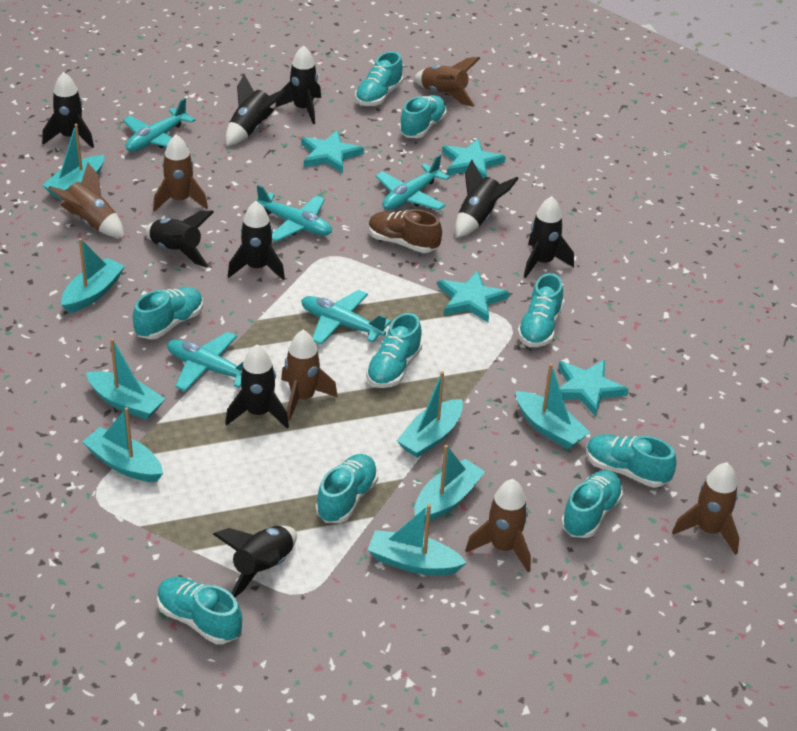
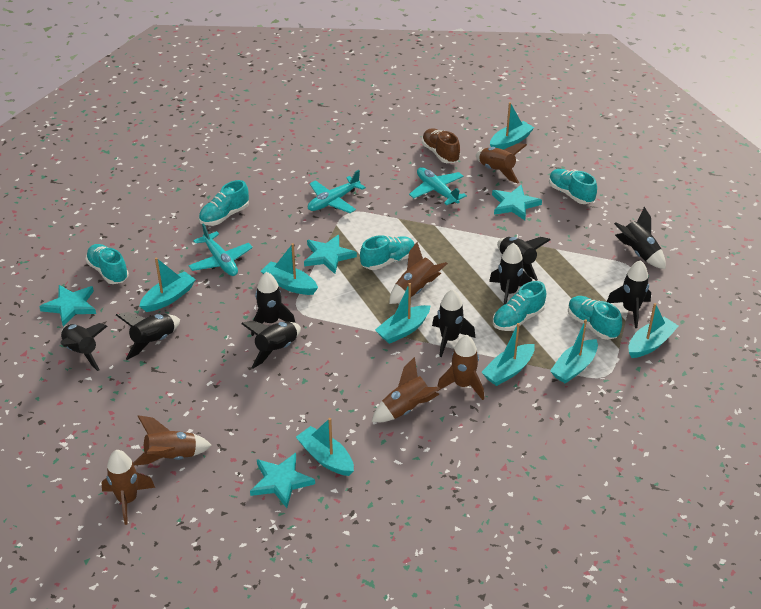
turquoise plane: 5 -> 3
turquoise shoe: 9 -> 6

